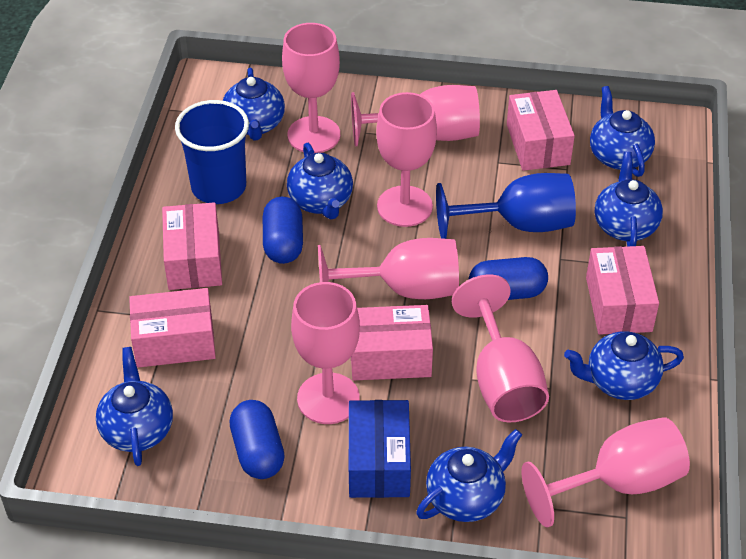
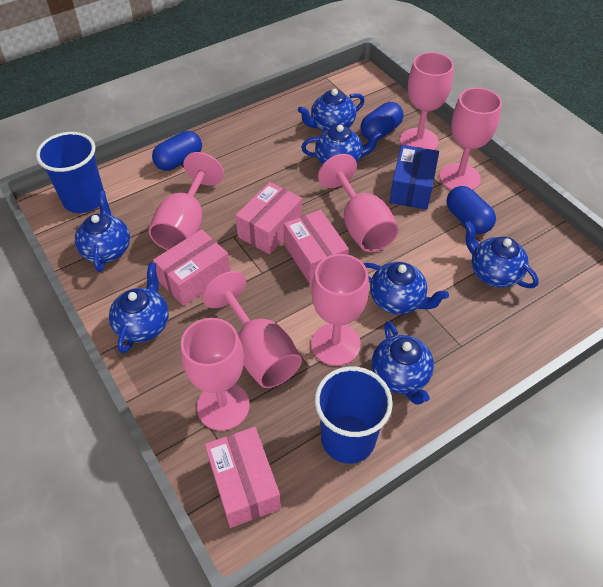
blue cup: 1 -> 2
blue goblet: 1 -> 0
pink box: 5 -> 4

